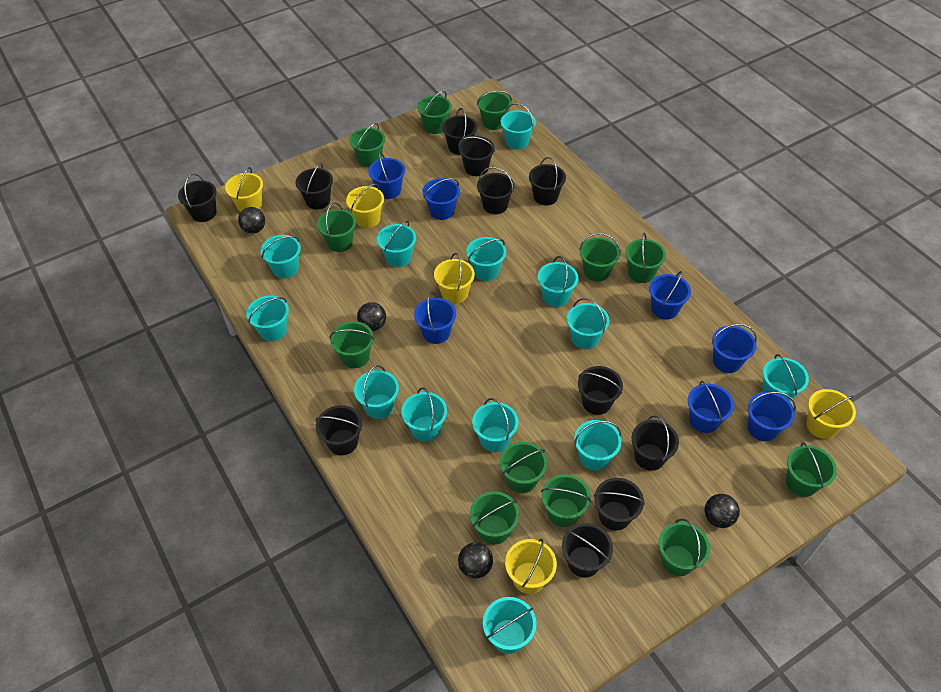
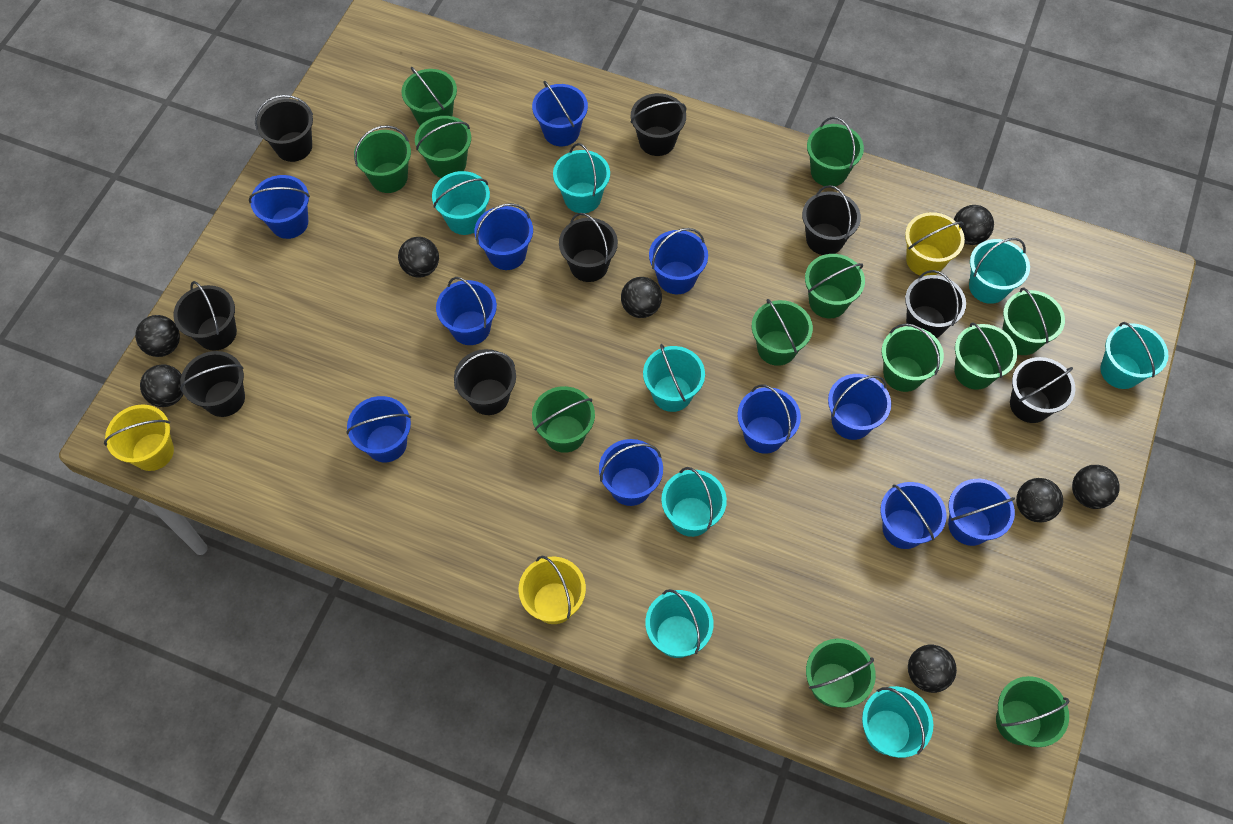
black ball: 4 -> 8
black bucket: 11 -> 9
blue bucket: 7 -> 11
turquoise bucket: 13 -> 8
yellow bucket: 5 -> 3

